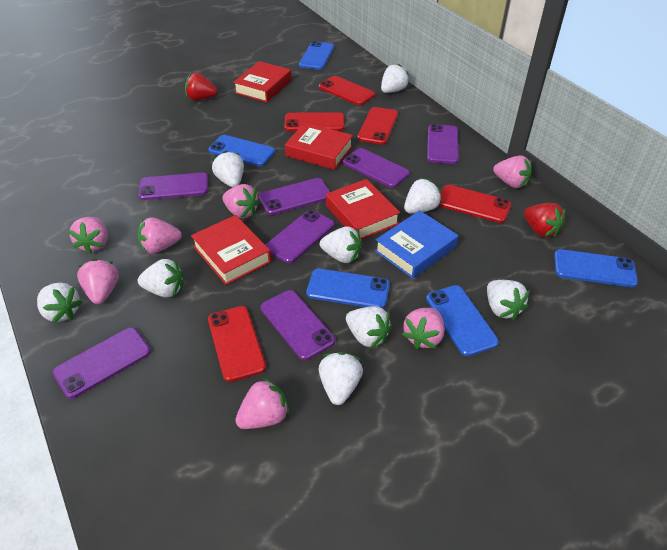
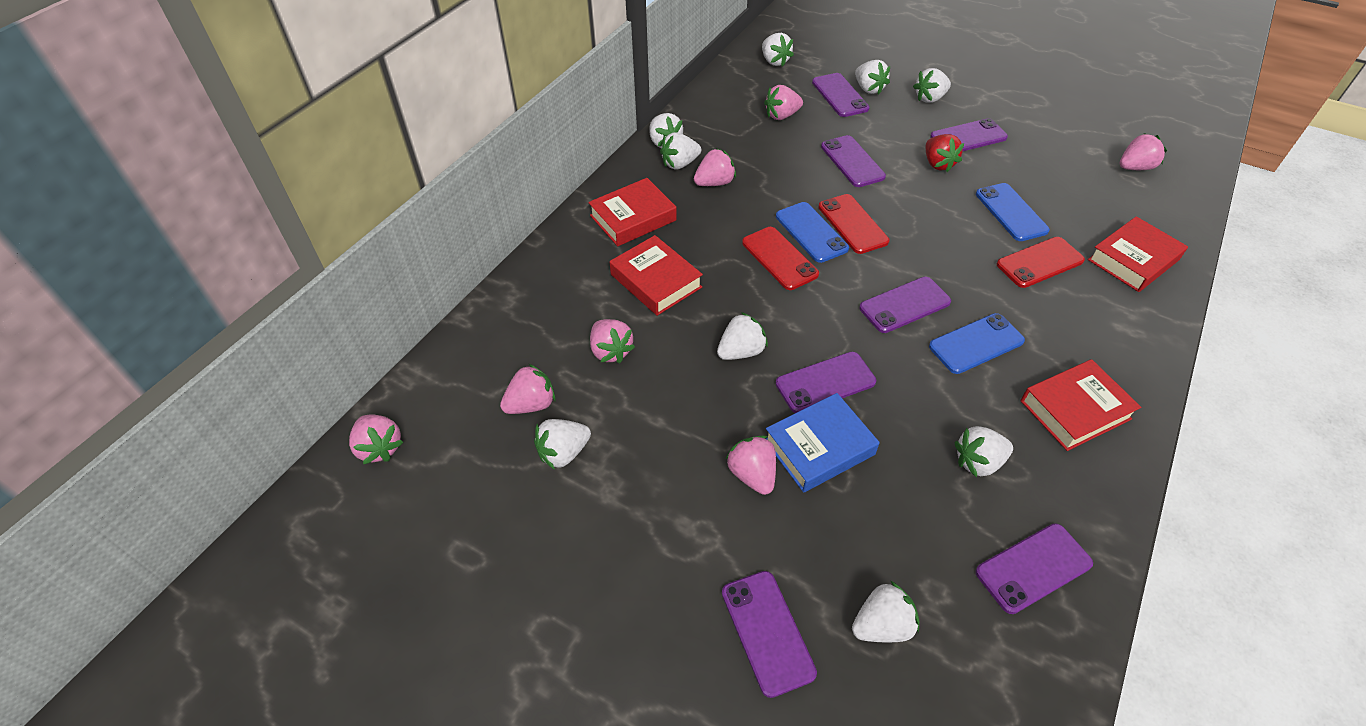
blue phone: 5 -> 3
red phone: 5 -> 3
red strawberry: 2 -> 1

